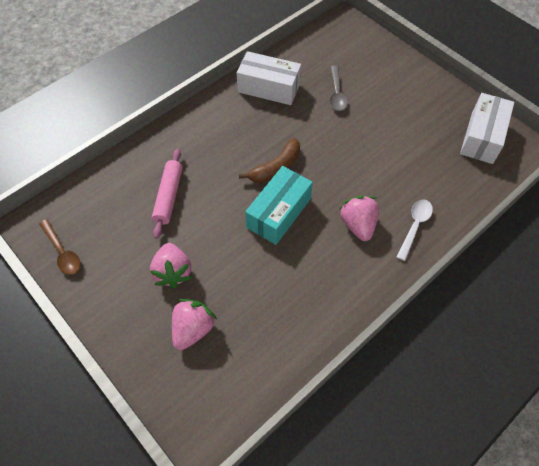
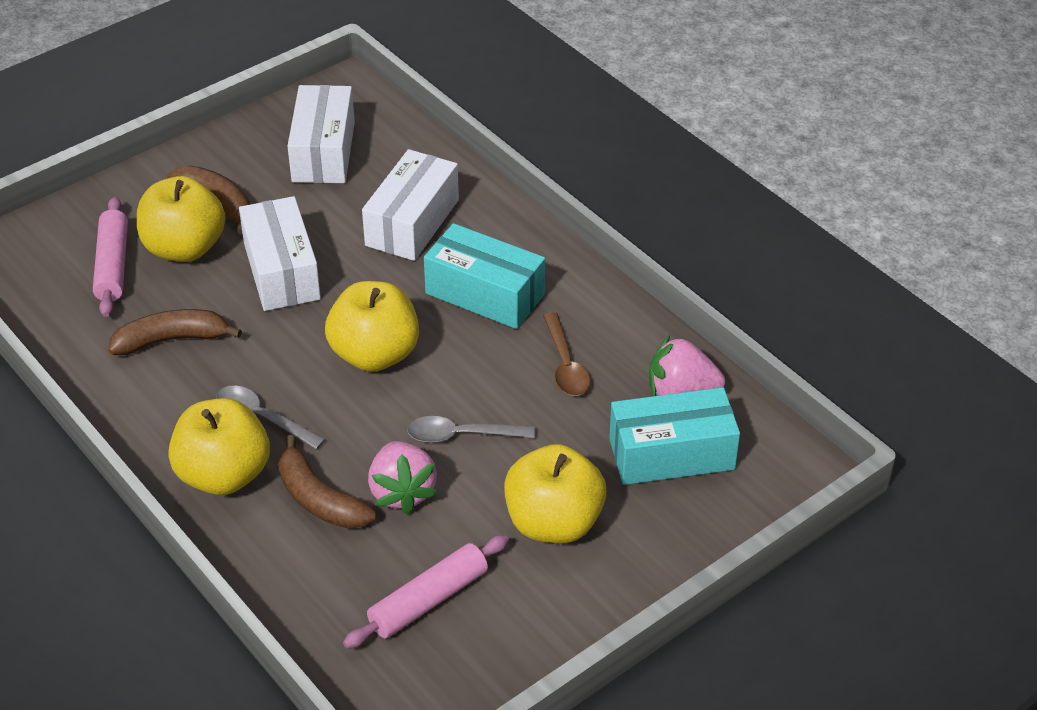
brown banana: 1 -> 3
grey spoon: 1 -> 2
pink rolling pin: 1 -> 2
pink strawberry: 3 -> 2
turquoise box: 1 -> 2
white box: 2 -> 3
white spoon: 1 -> 0
yellow apple: 0 -> 4

